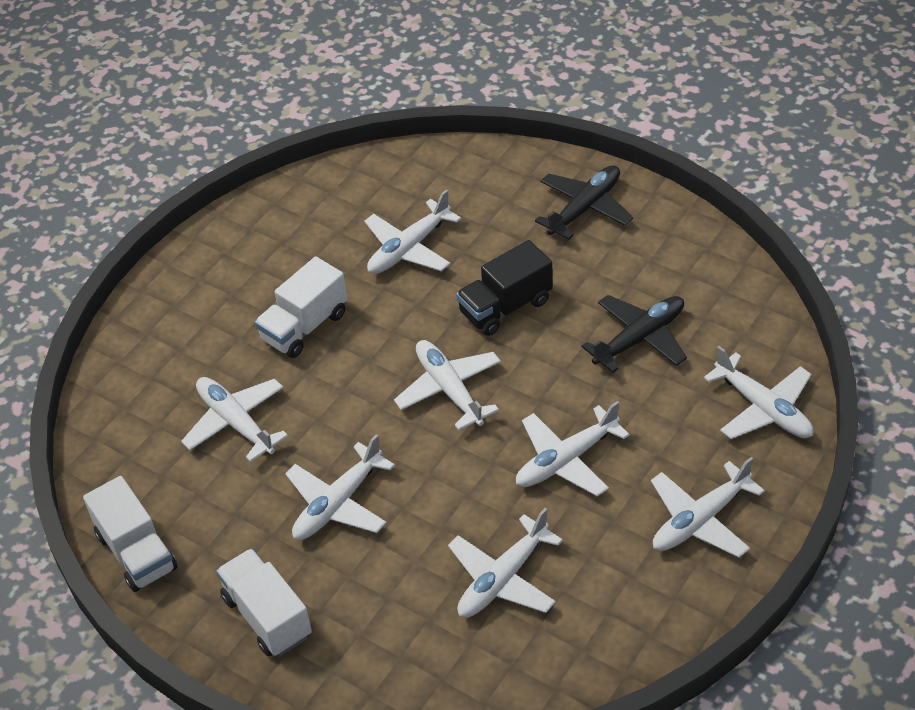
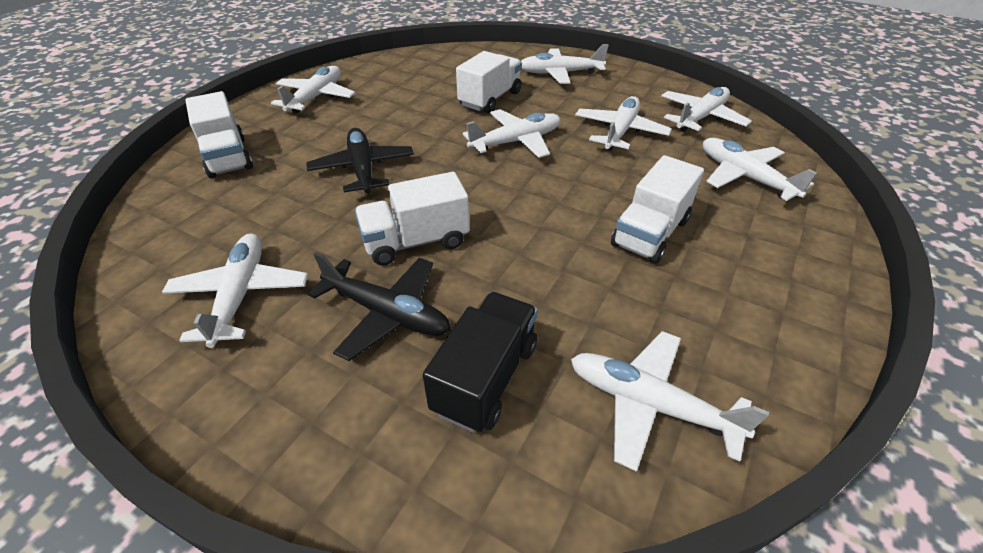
white truck: 3 -> 4

